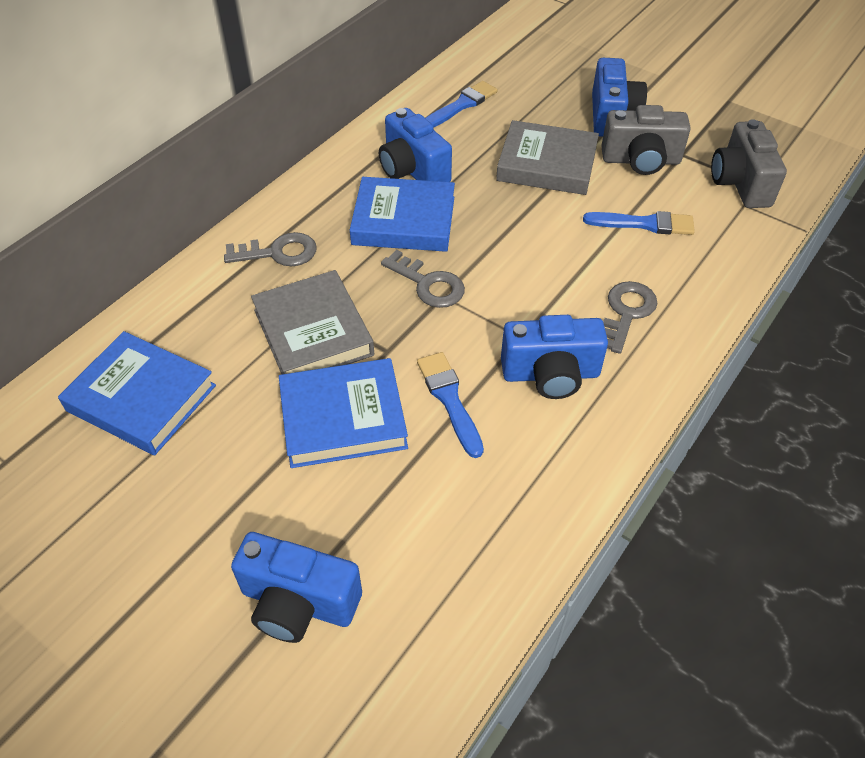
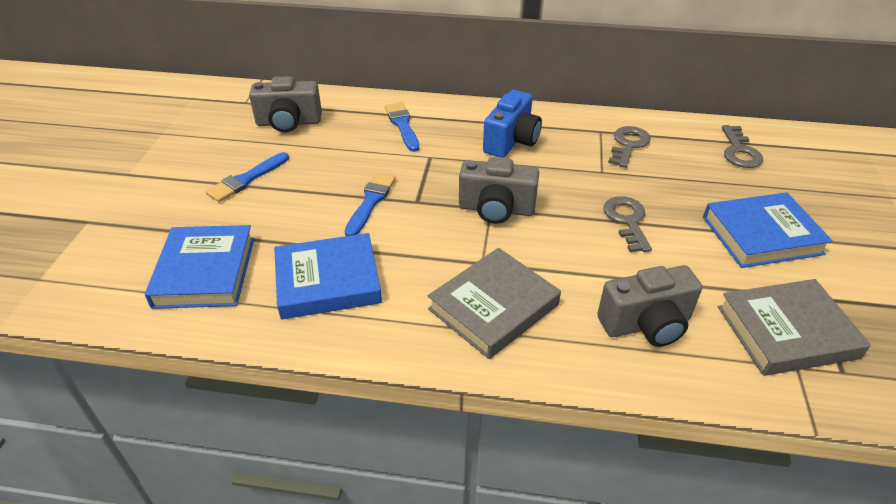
blue camera: 4 -> 1
grey camera: 2 -> 3

